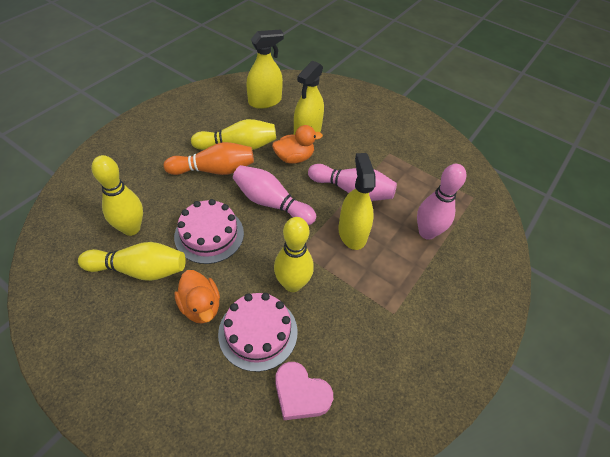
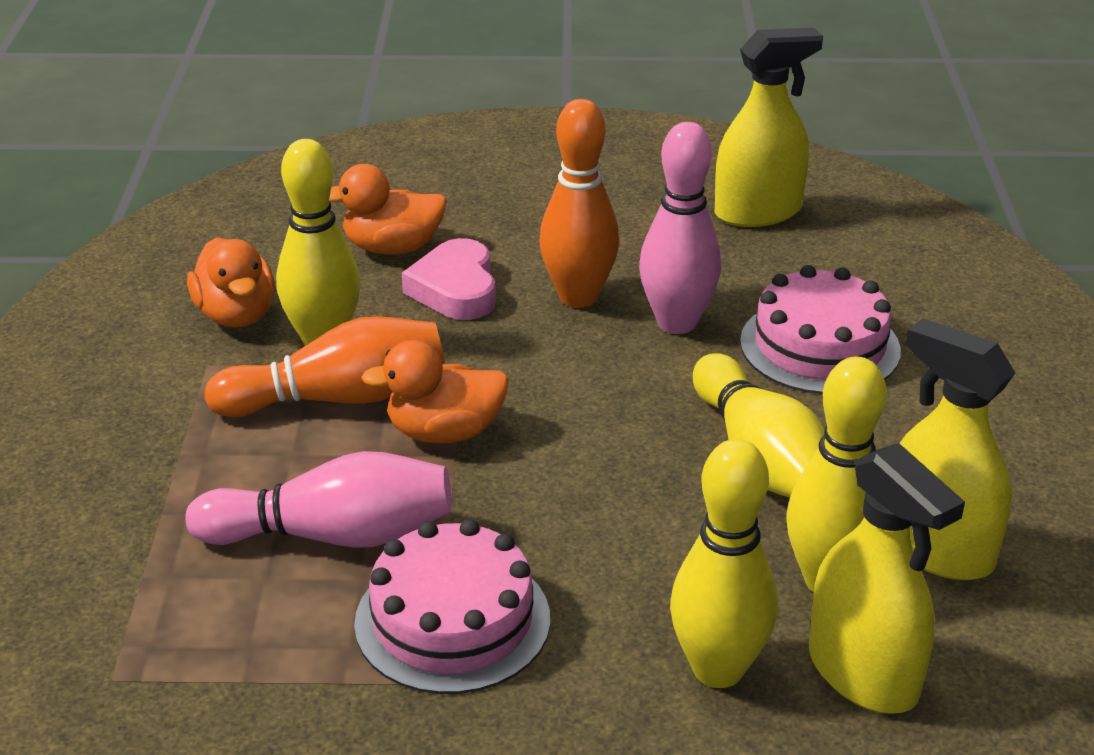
orange bowling pin: 1 -> 2
orange duck: 2 -> 3
pink bowling pin: 3 -> 2

